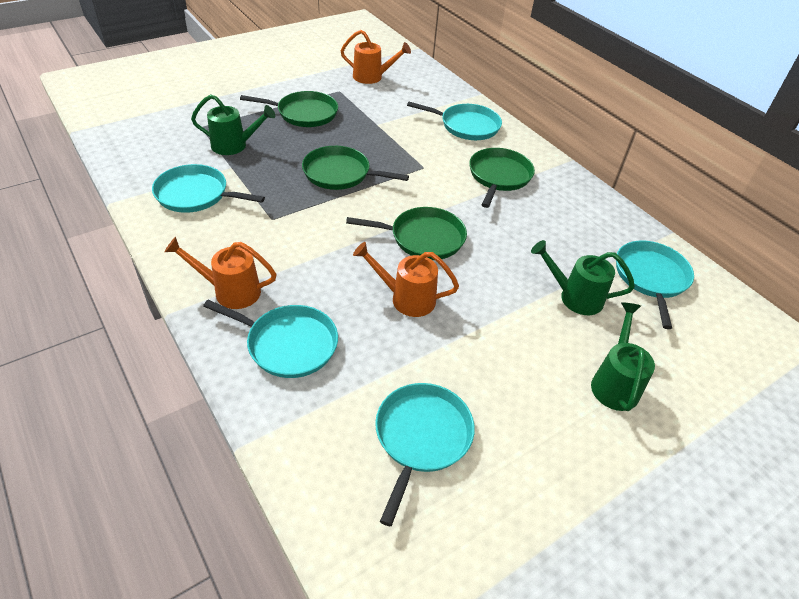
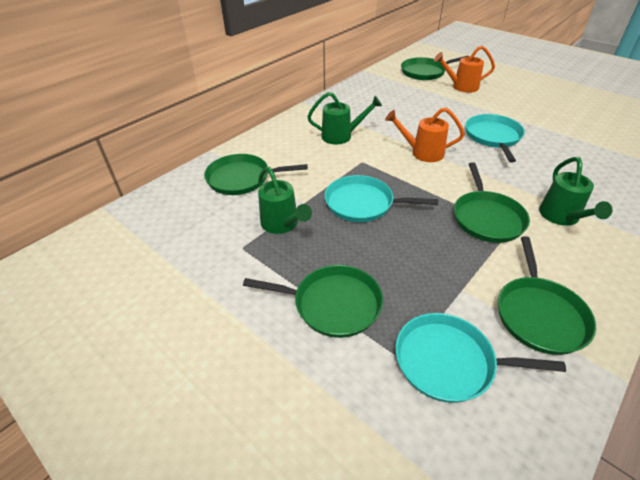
green pan: 4 -> 5
orange watering can: 3 -> 2
turquoise pan: 5 -> 3

